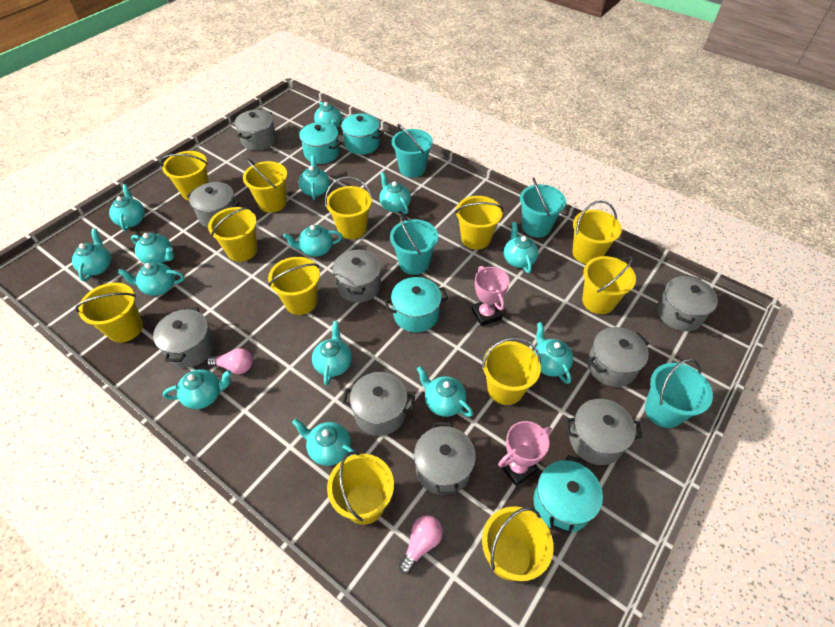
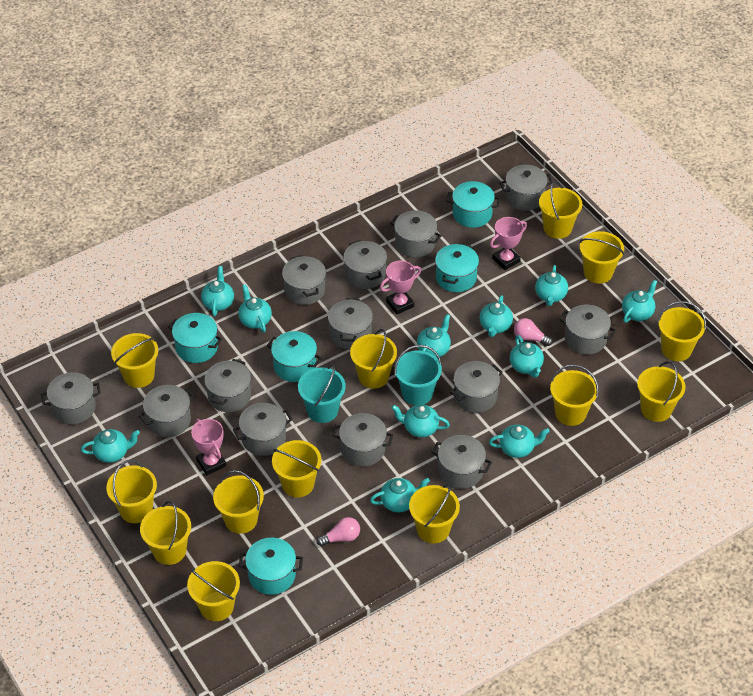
grey pot: 9 -> 13
pink trophy: 2 -> 3
turquoise bucket: 4 -> 2
turquoise pot: 4 -> 5
turquoise teapot: 14 -> 11
yellow bucket: 12 -> 13

